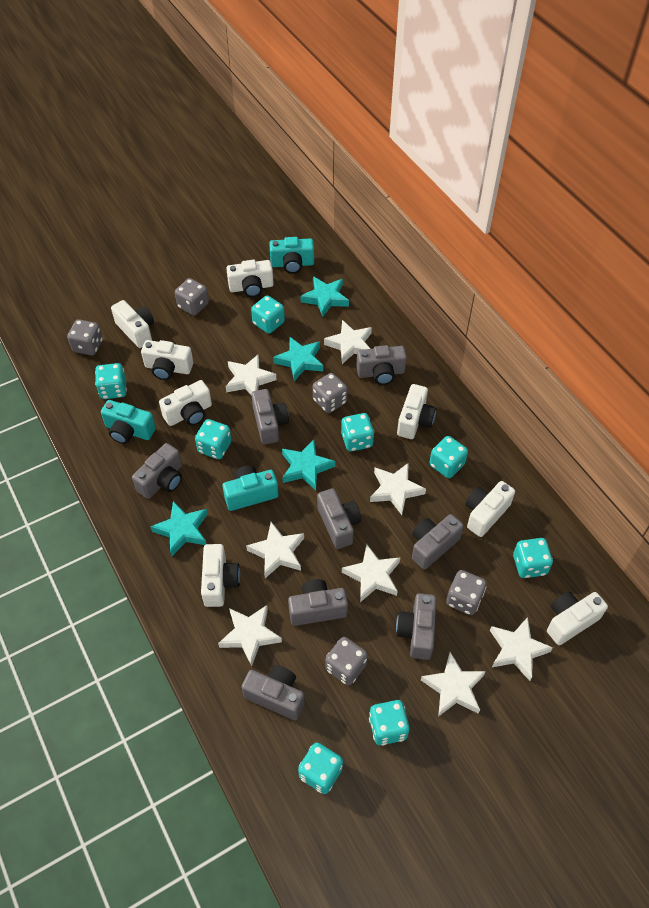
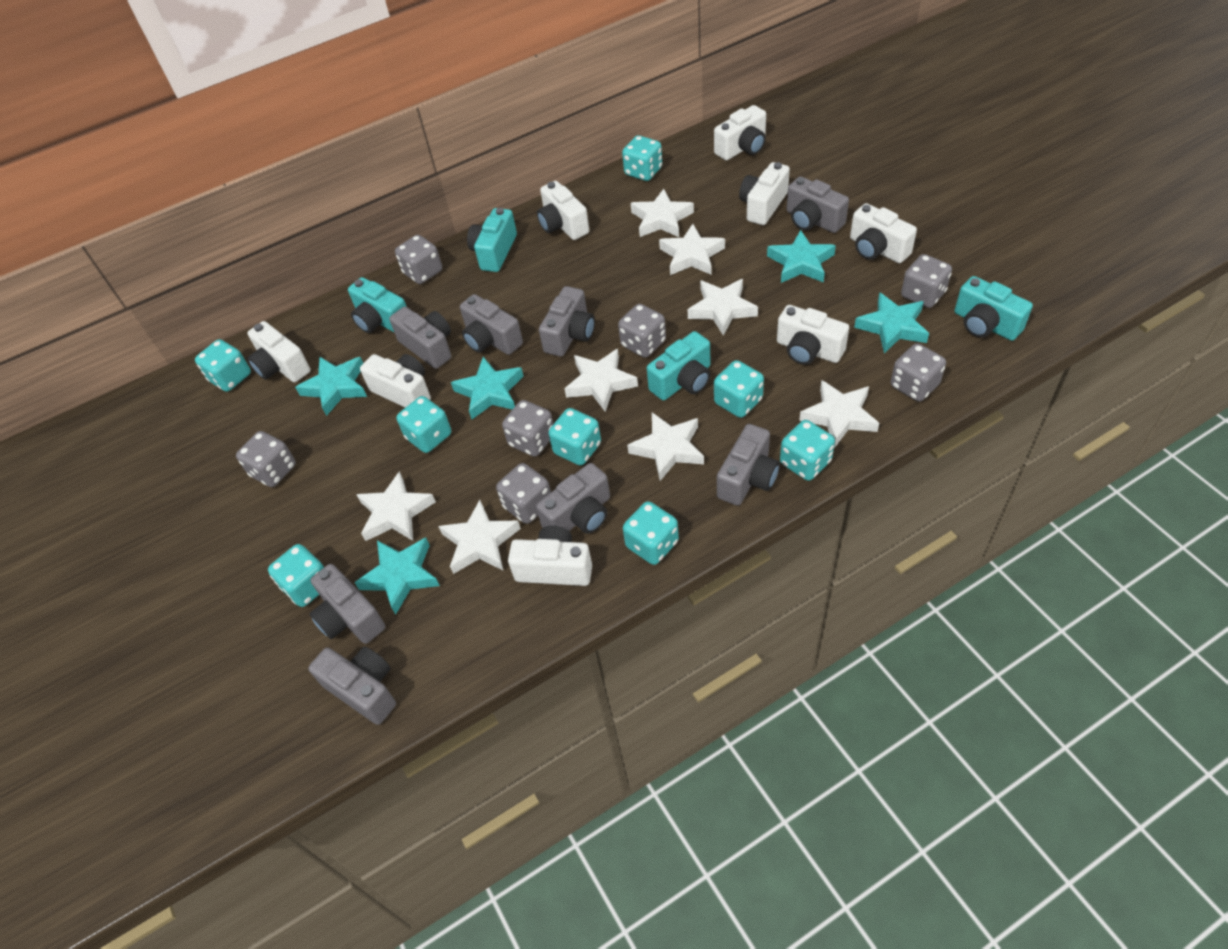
grey dice: 5 -> 7
turquoise camera: 3 -> 4
turquoise star: 4 -> 5

